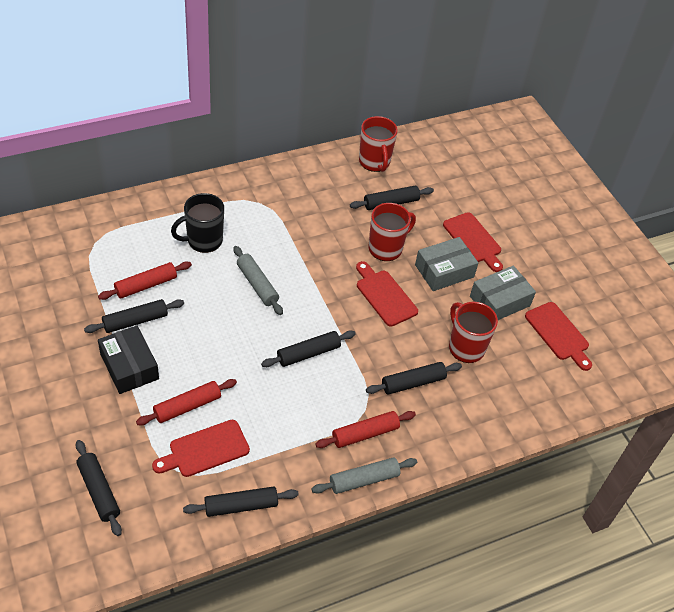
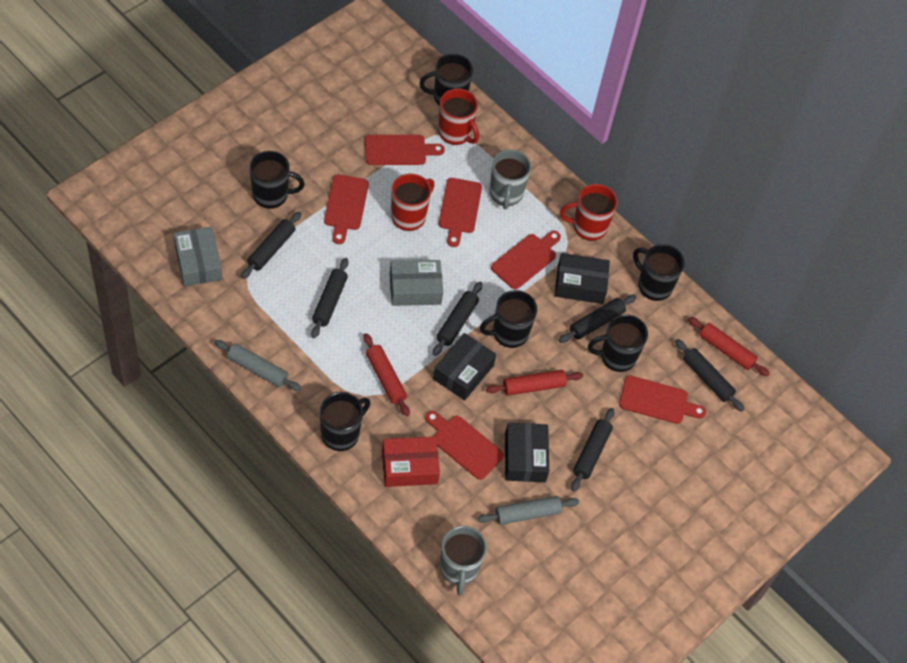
black box: 1 -> 3
black mug: 1 -> 6
grey mug: 0 -> 2
red box: 0 -> 1
red cutting board: 4 -> 6

